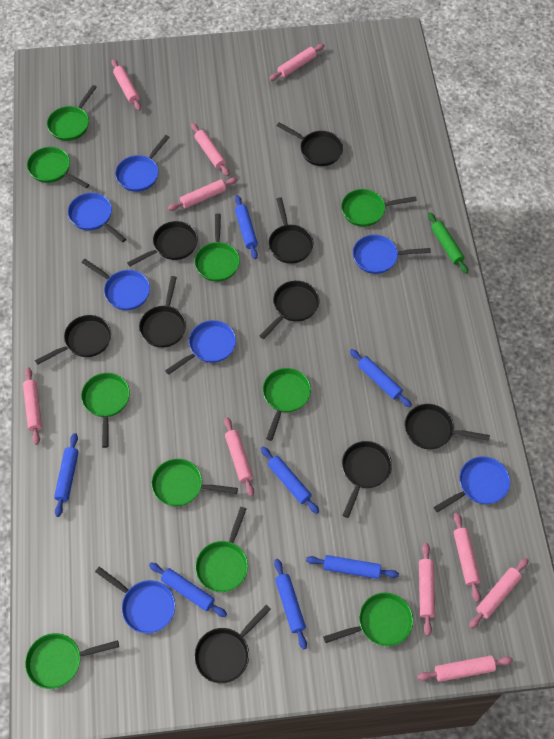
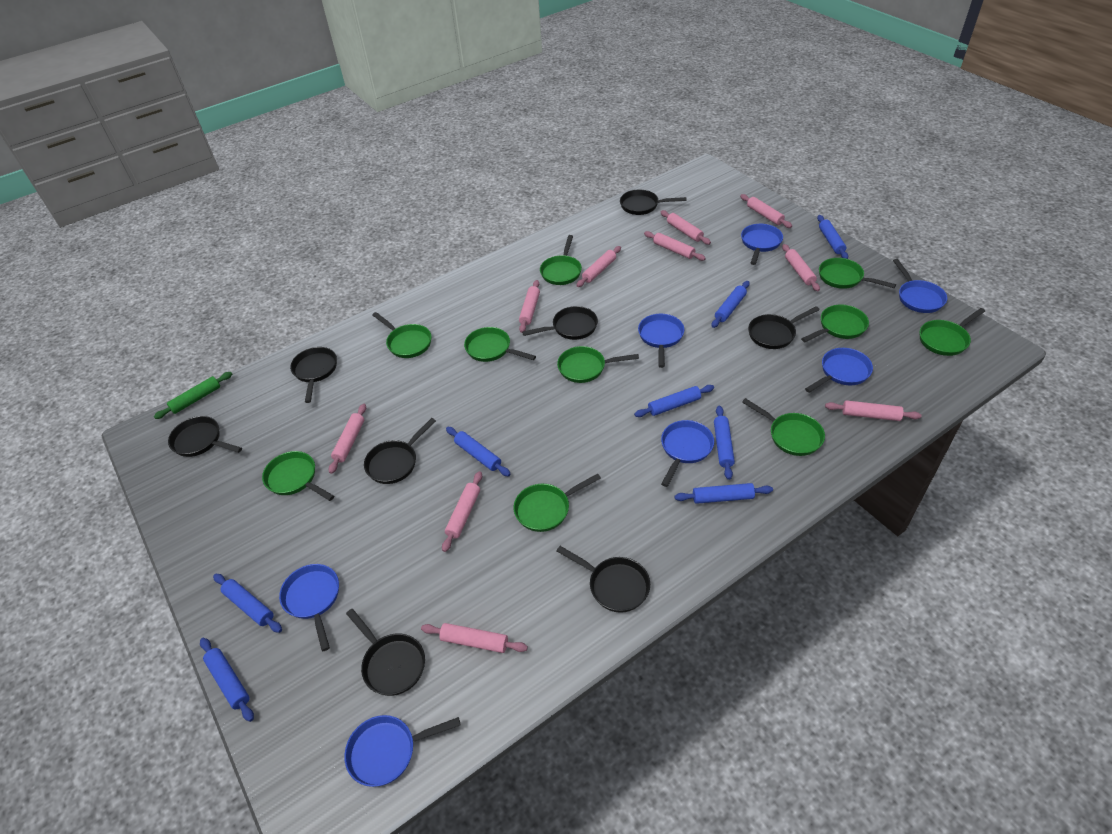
black pan: 9 -> 8
blue rolling pin: 7 -> 8

